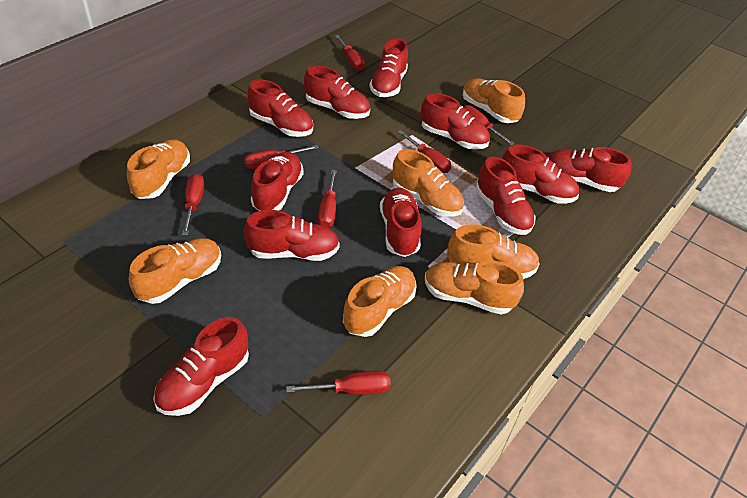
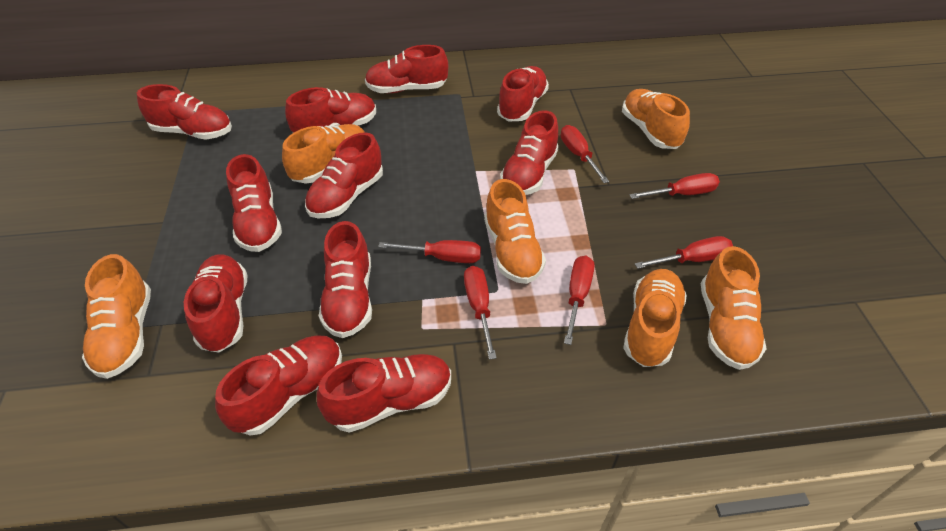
orange shoe: 7 -> 6
red screwdriver: 7 -> 6

